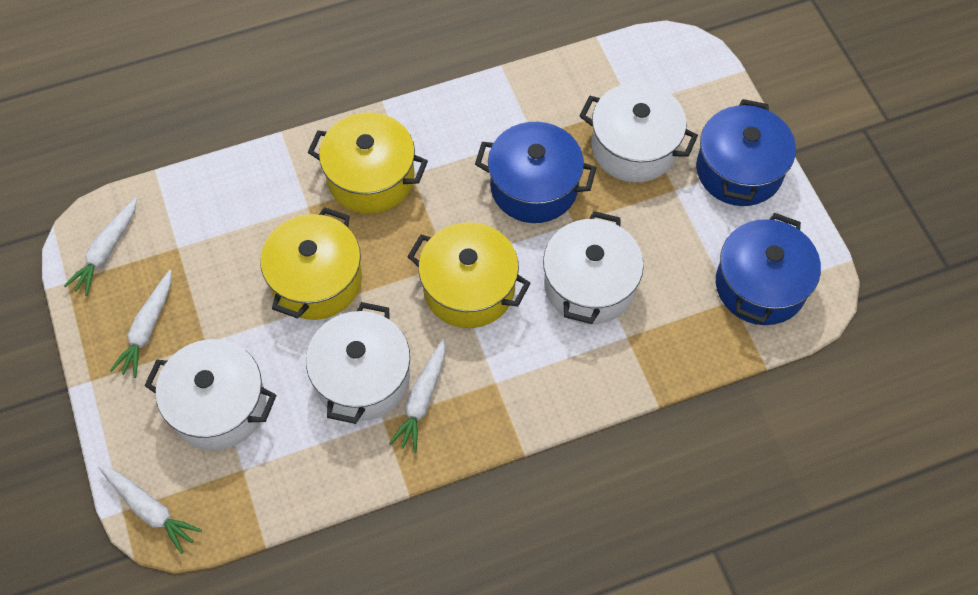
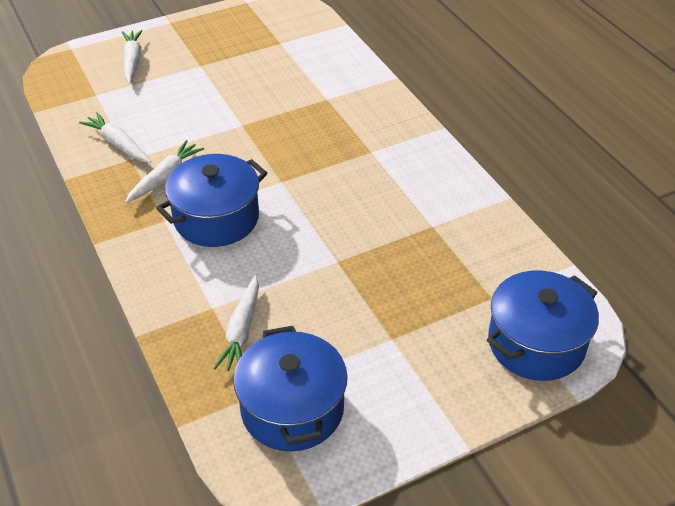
white pot: 4 -> 0
yellow pot: 3 -> 0

